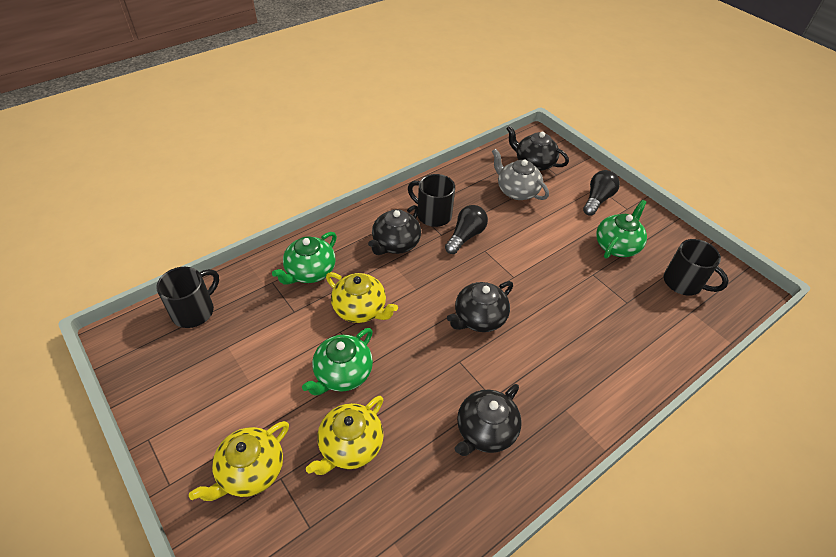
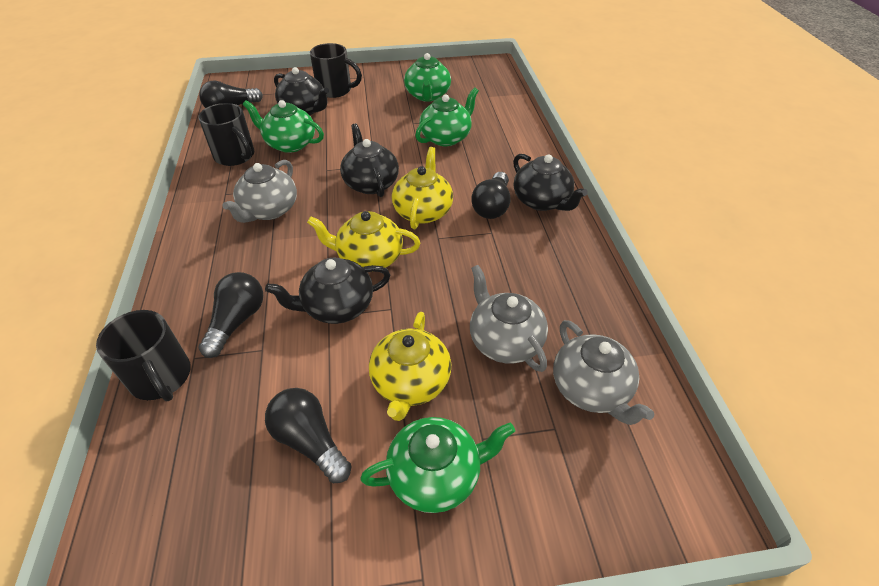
black light bulb: 2 -> 4
green teapot: 3 -> 4
grey teapot: 1 -> 3

